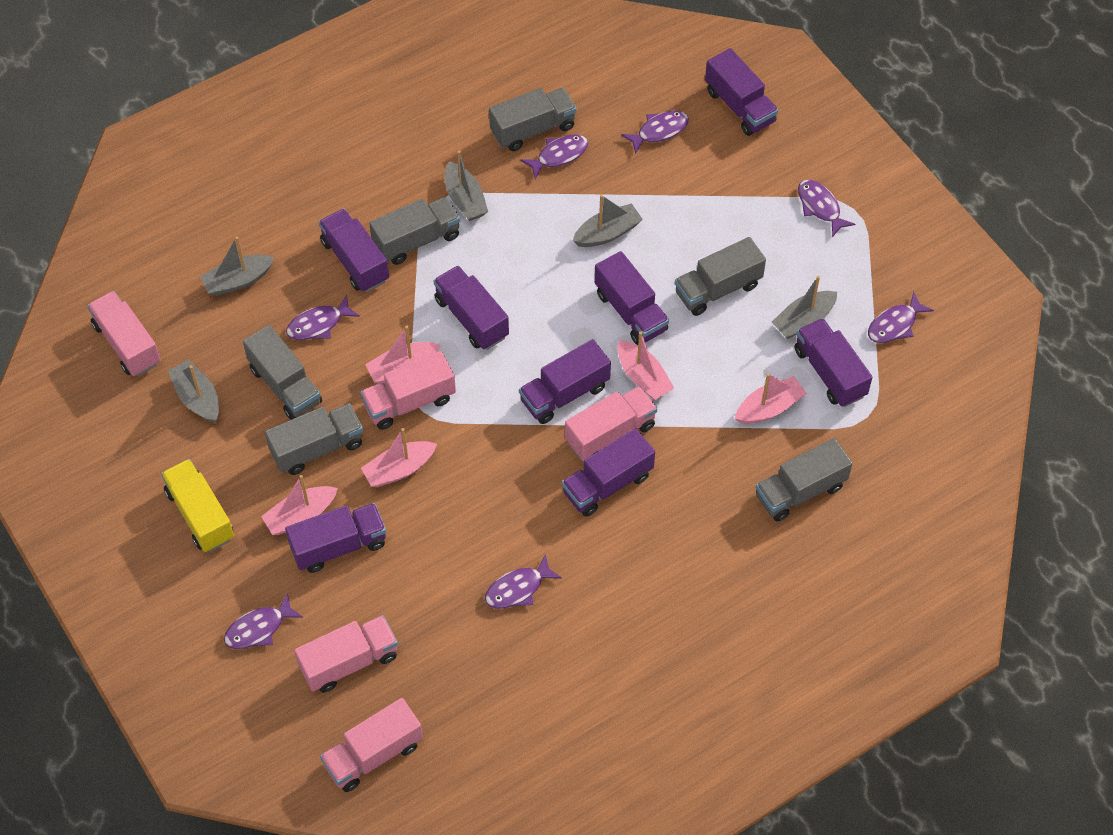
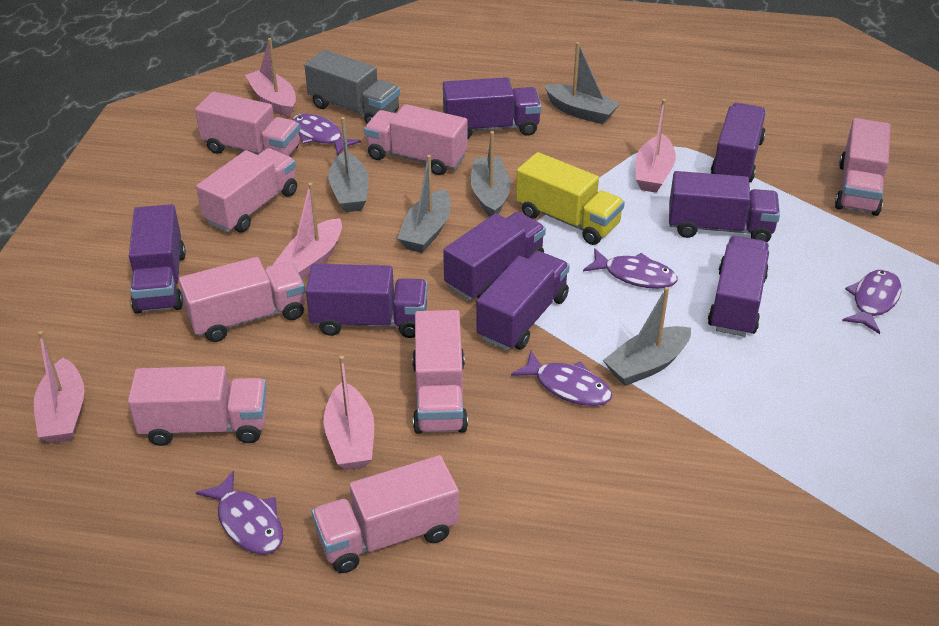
grey truck: 6 -> 1
pink truck: 5 -> 8
purple fish: 7 -> 5

